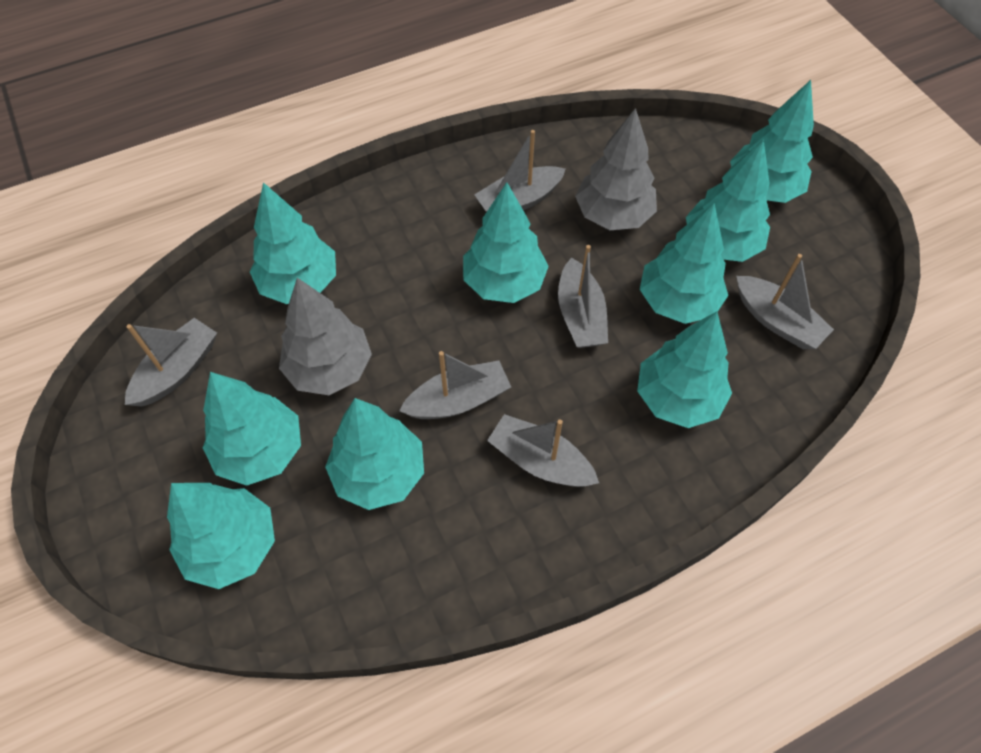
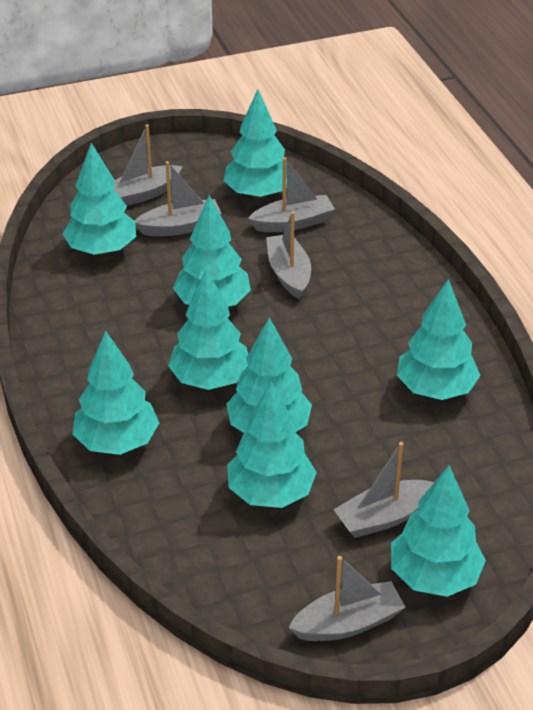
grey tree: 2 -> 0

